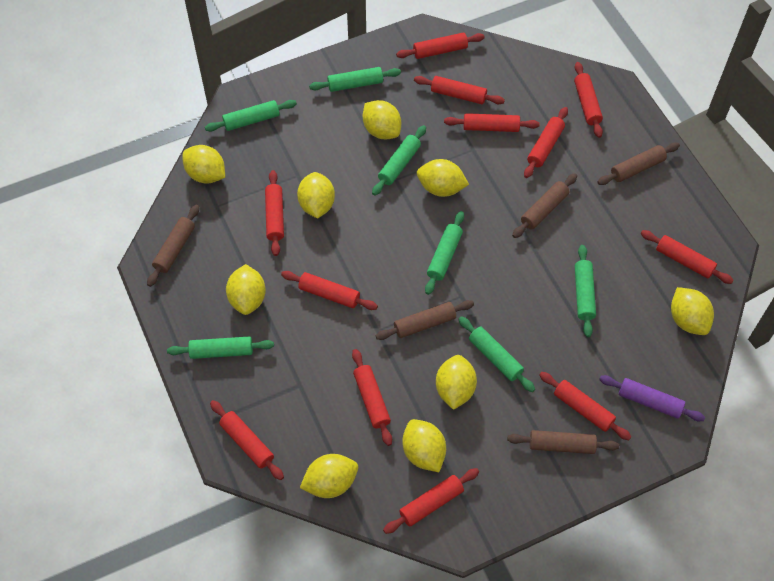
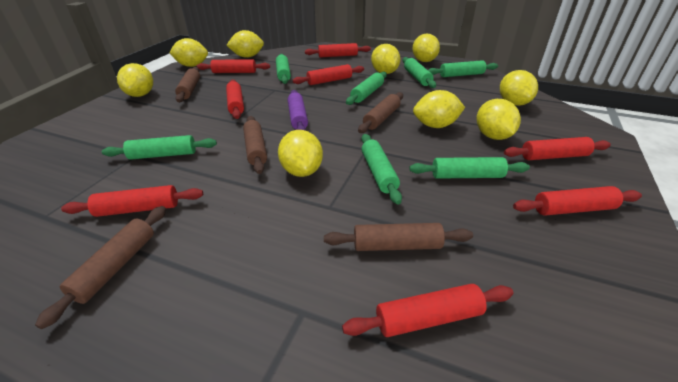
red rolling pin: 12 -> 8

